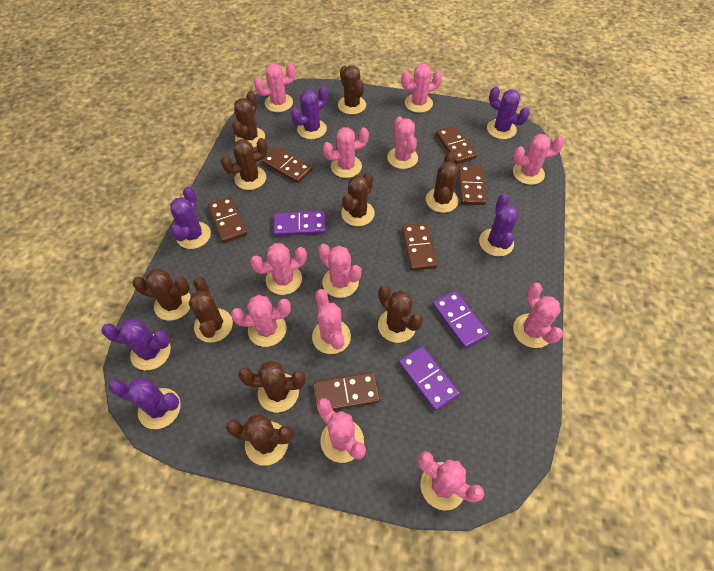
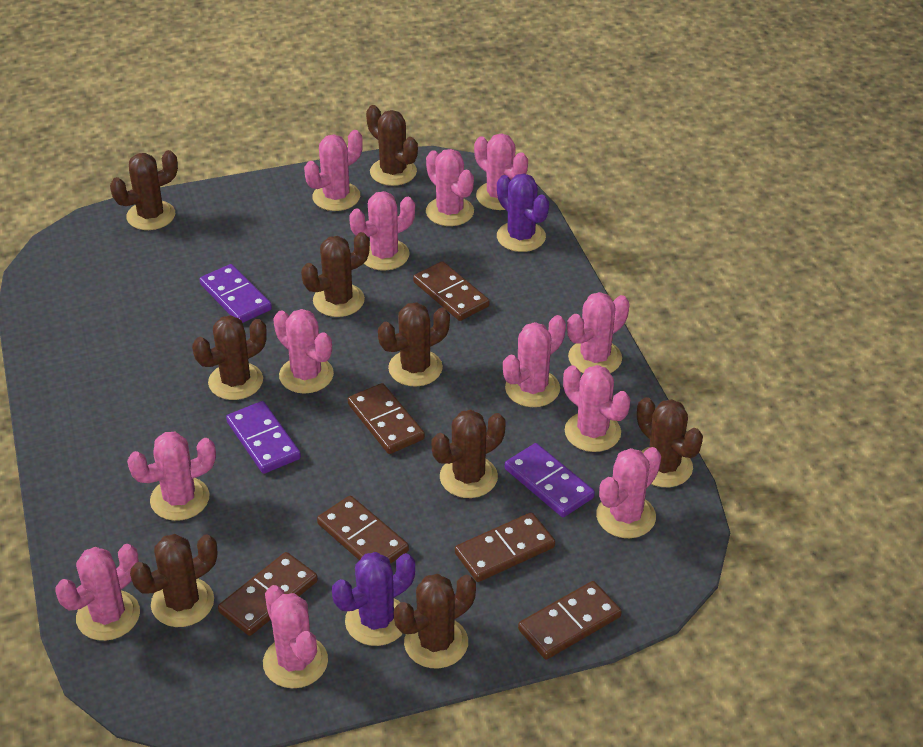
brown cactus: 10 -> 9
purple cactus: 6 -> 2

